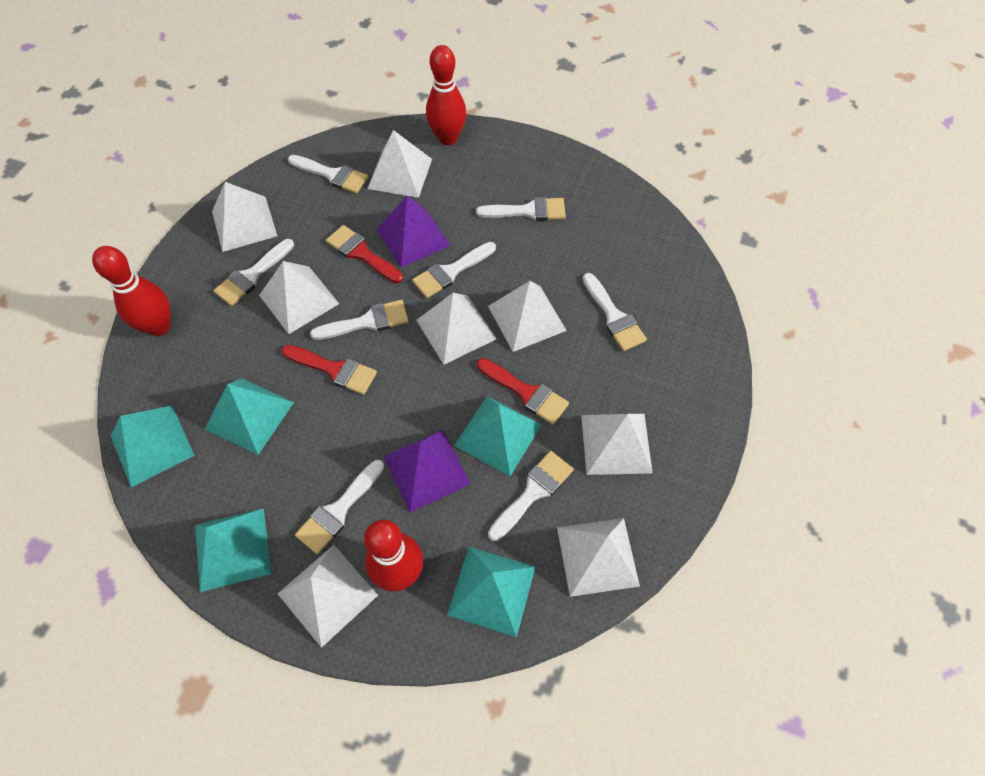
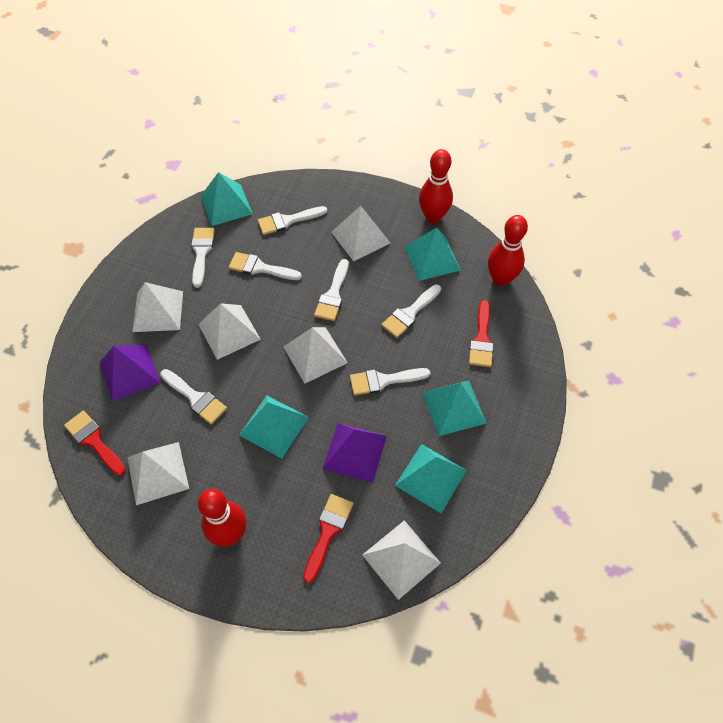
white brush: 8 -> 7
white pyramid: 8 -> 6

